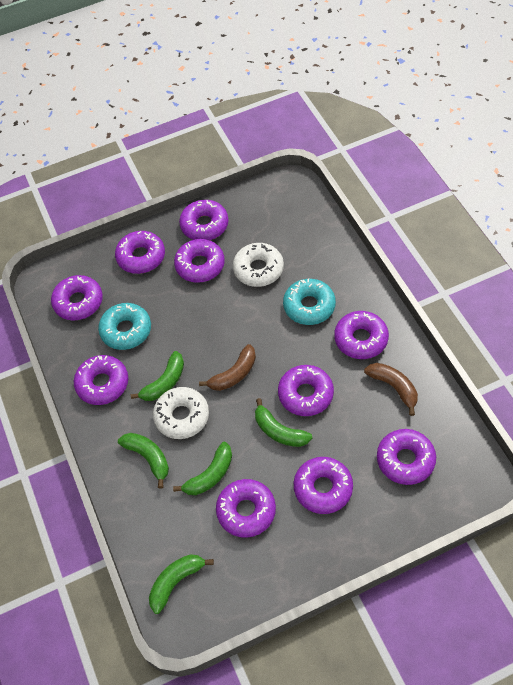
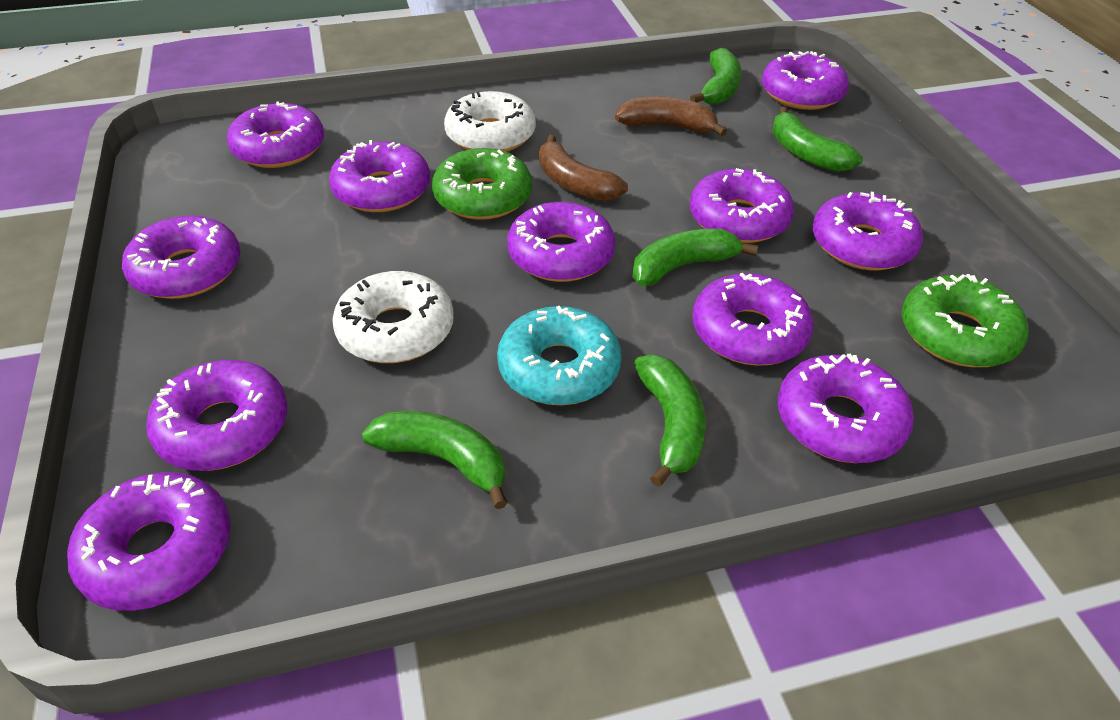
green donut: 0 -> 2
purple donut: 10 -> 11
turquoise donut: 2 -> 1

